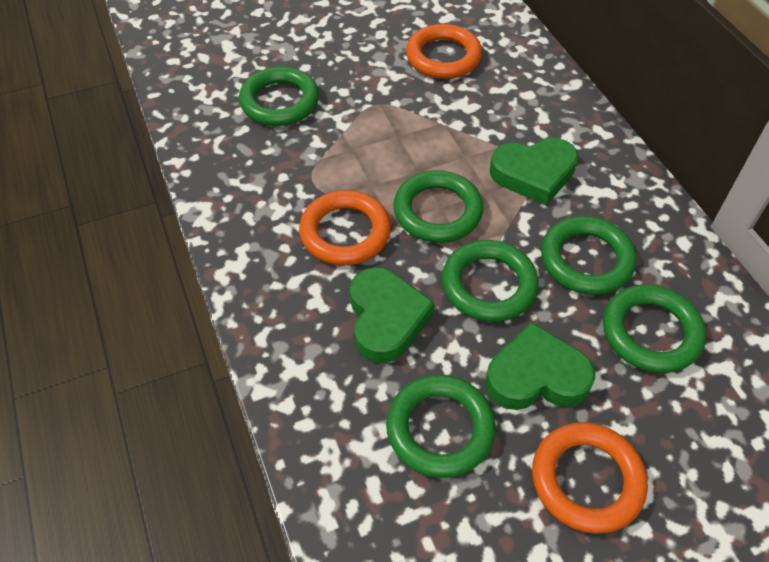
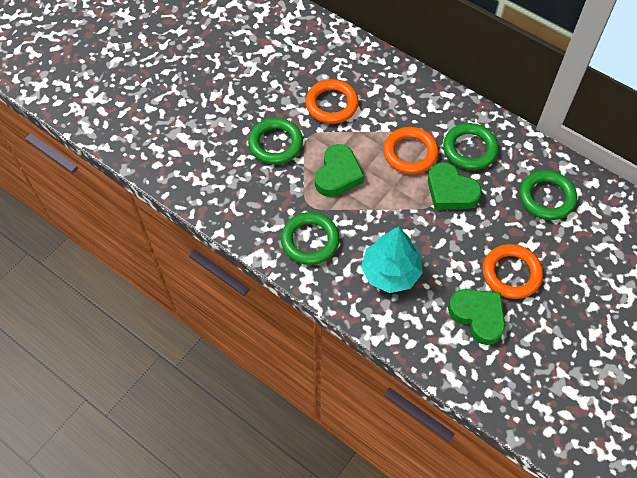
green ring: 6 -> 4
turquoise tree: 0 -> 1

